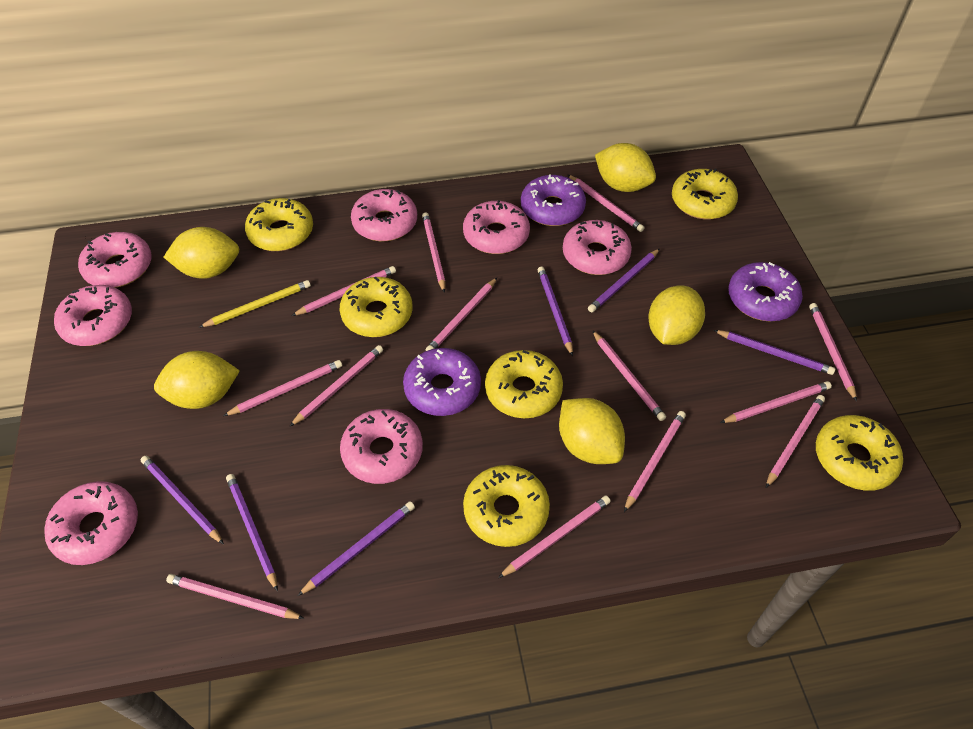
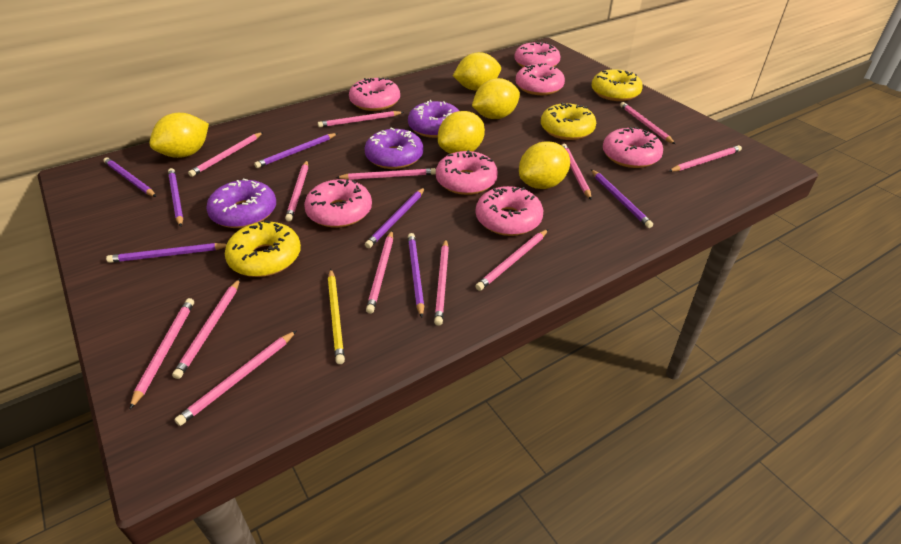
purple pencil: 6 -> 7
yellow donut: 6 -> 3

